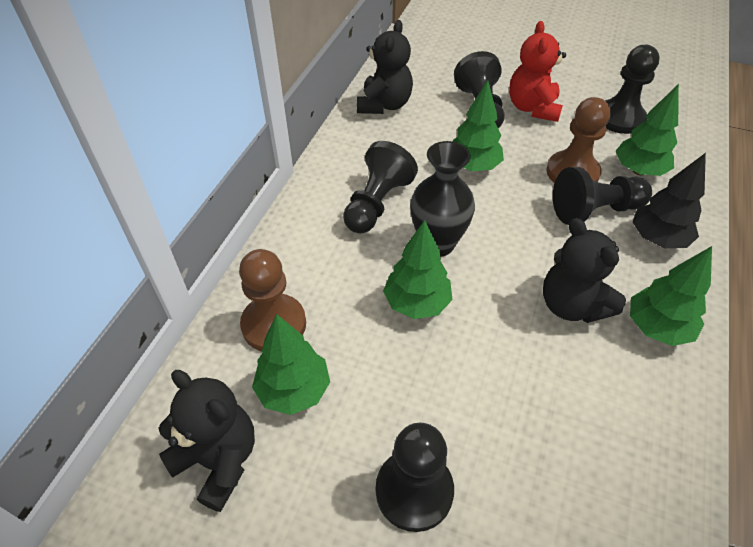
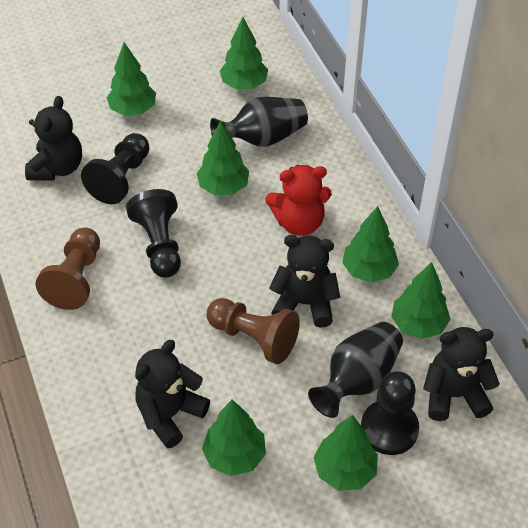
black pawn: 5 -> 3
black teddy bear: 3 -> 4
black tree: 1 -> 0
black vase: 1 -> 2
green tree: 5 -> 7

